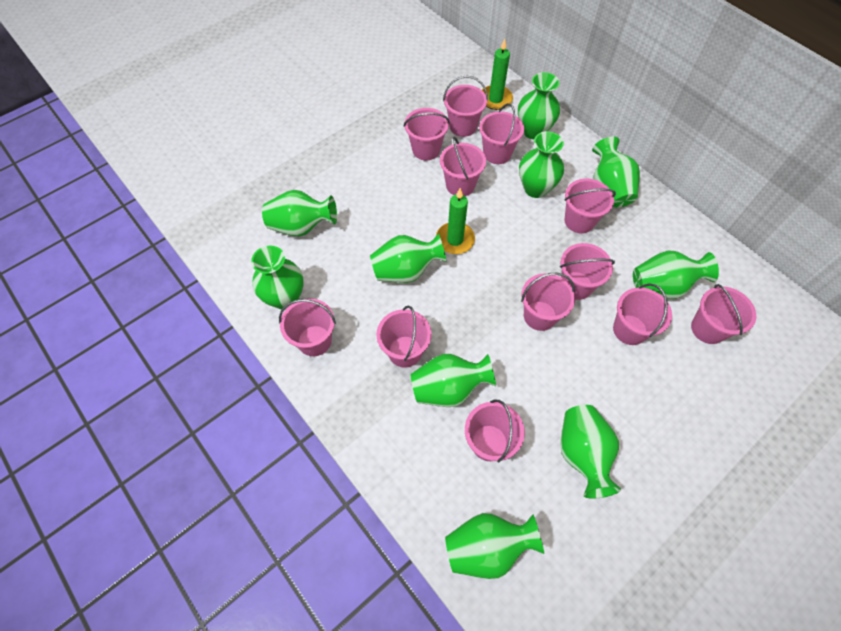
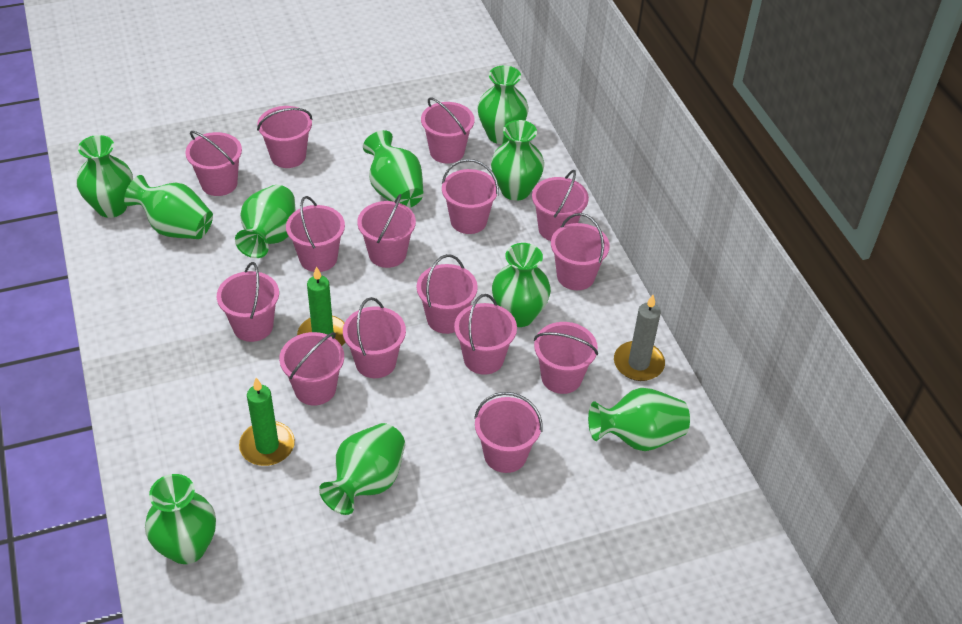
grey candle: 0 -> 1
pink bucket: 12 -> 15

